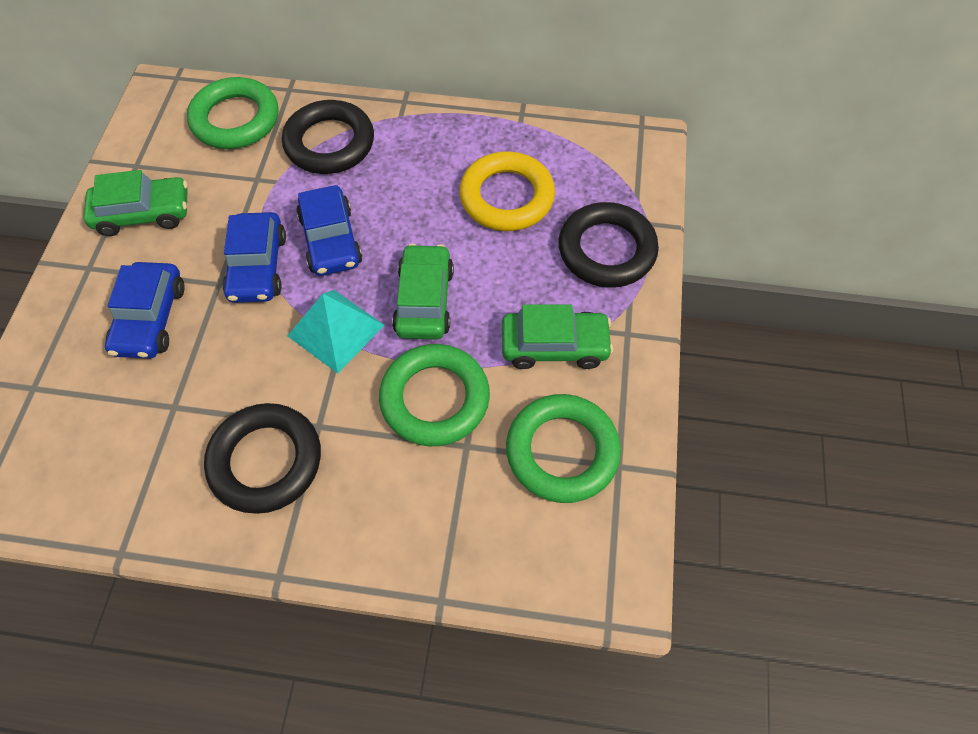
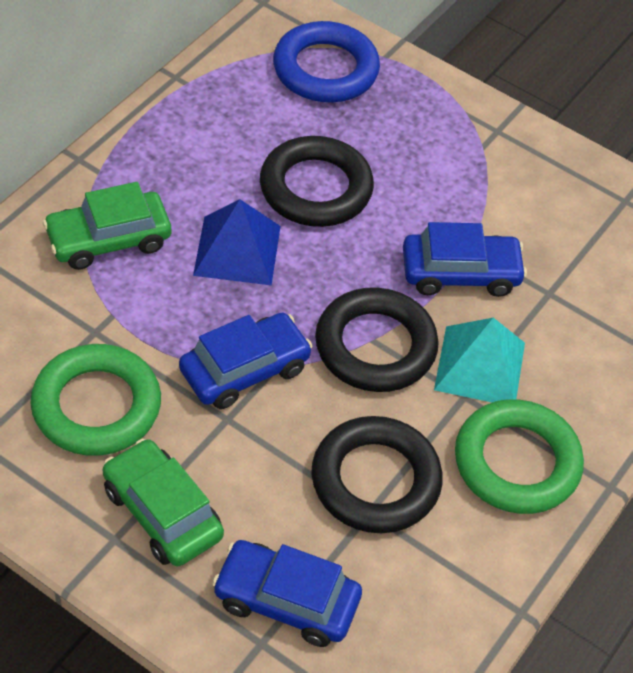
blue pyramid: 0 -> 1
blue ring: 0 -> 1
green car: 3 -> 2
green ring: 3 -> 2
yellow ring: 1 -> 0

